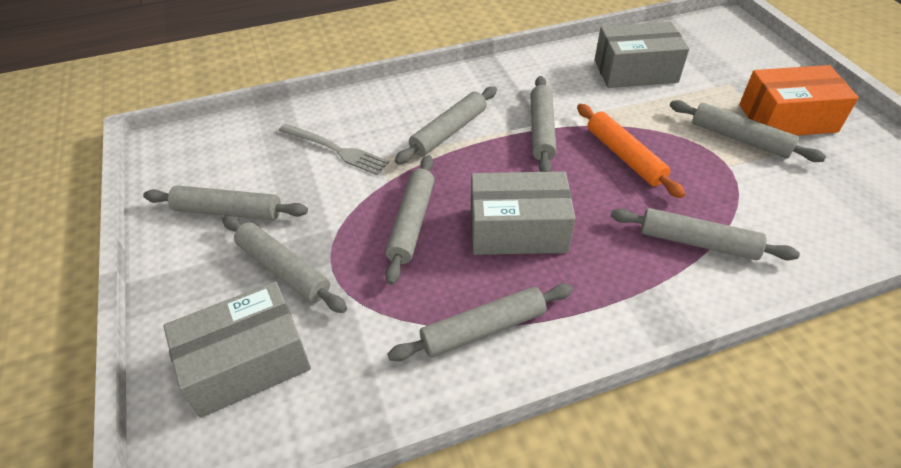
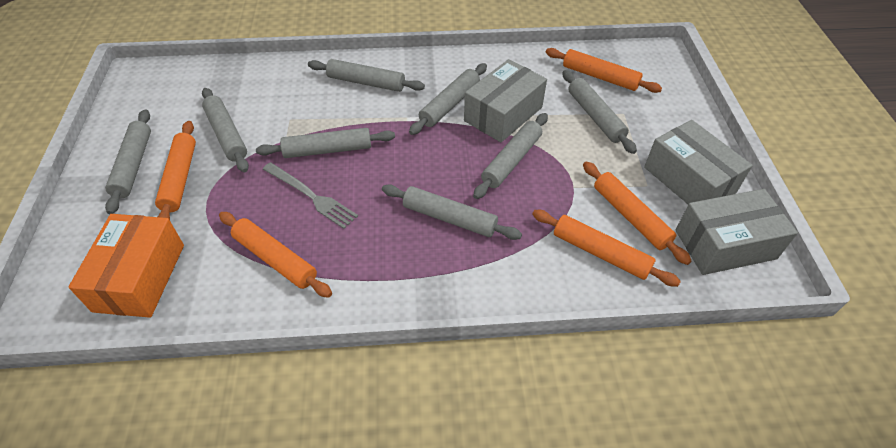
orange rolling pin: 1 -> 5

